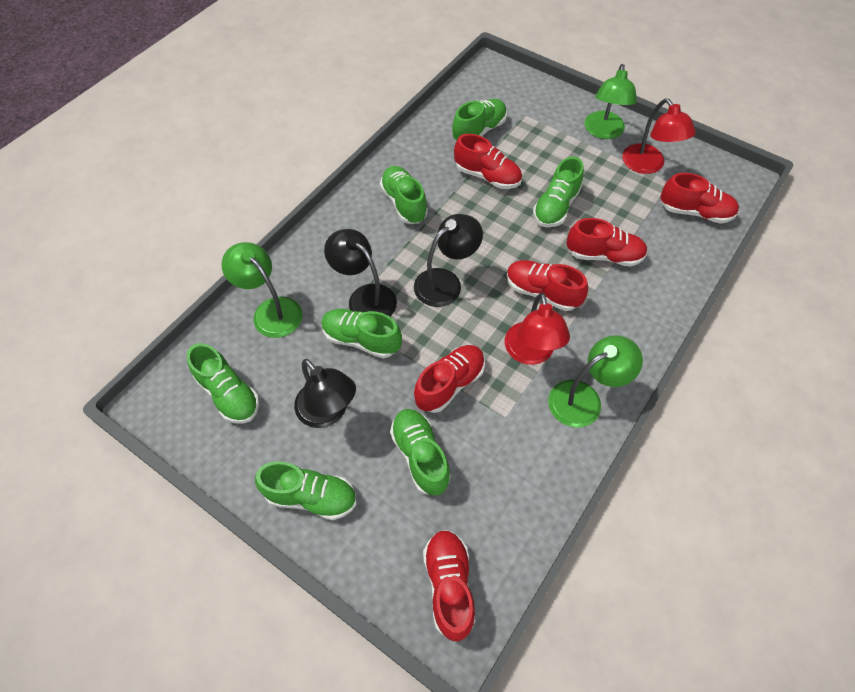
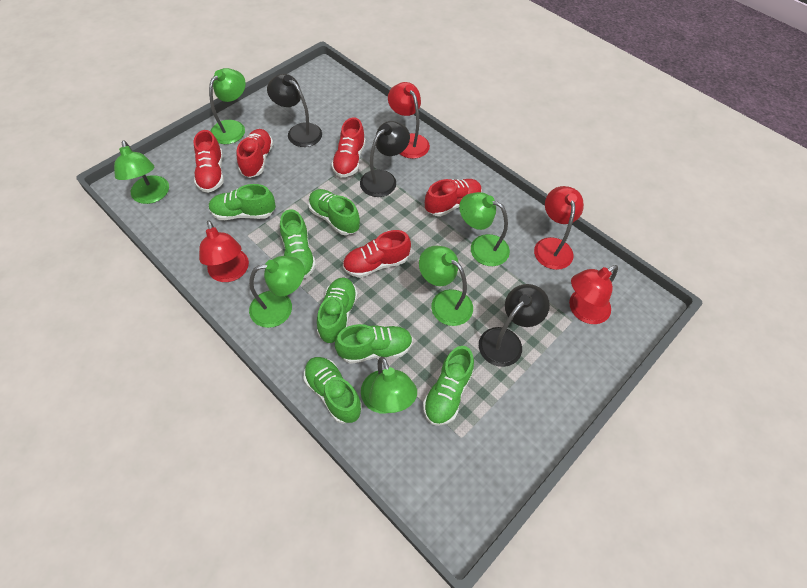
green lamp: 3 -> 6
red lamp: 2 -> 4
red shoe: 6 -> 5

